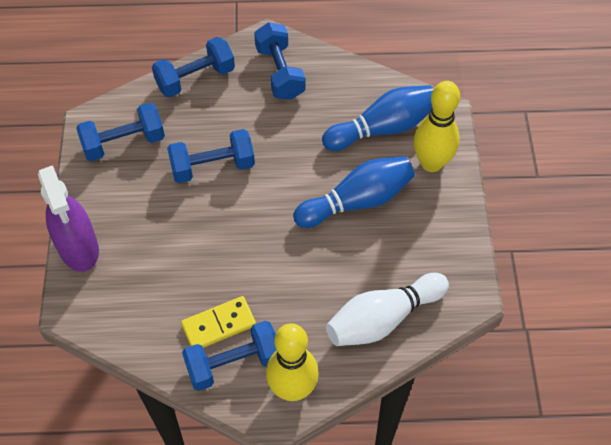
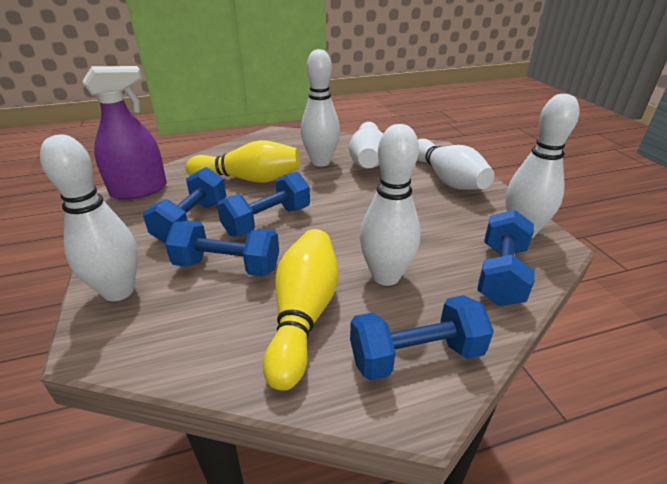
blue bowling pin: 2 -> 0
white bowling pin: 1 -> 6
yellow domino: 1 -> 0

